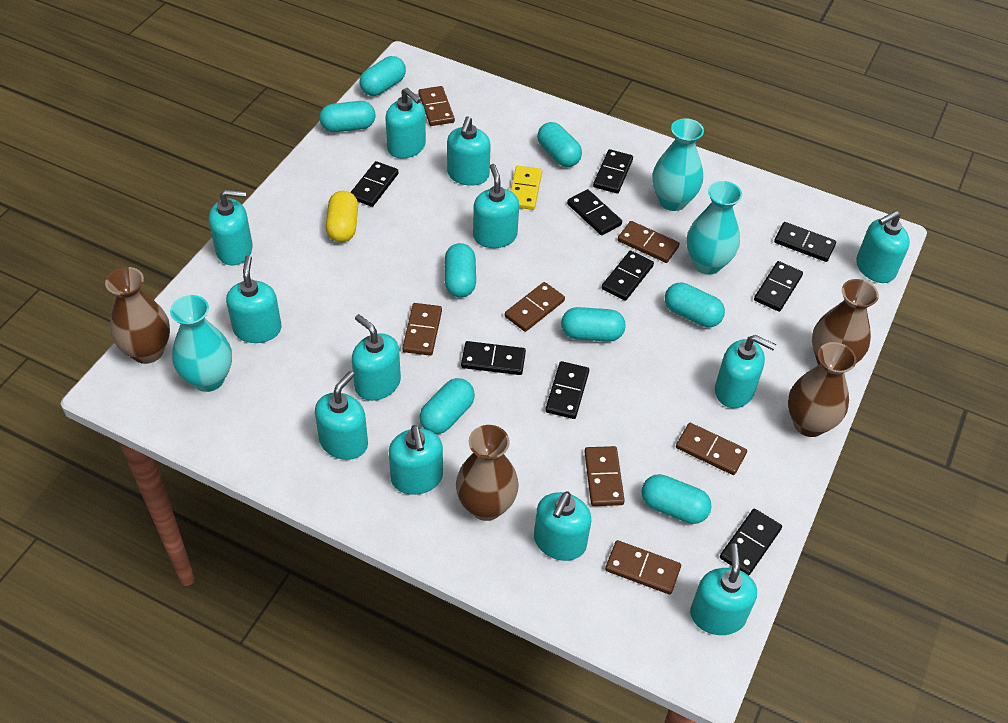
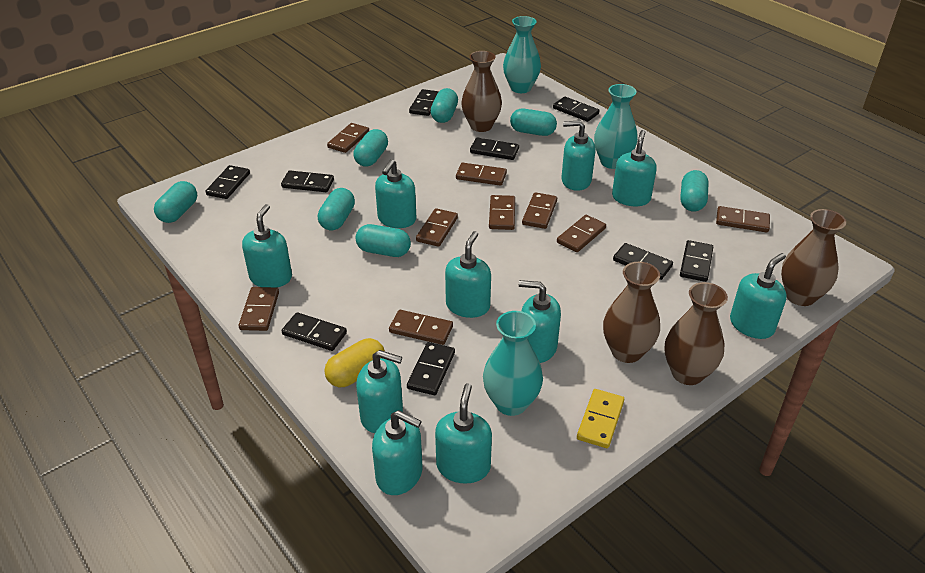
brown domino: 7 -> 9
turquoise capsule: 8 -> 7
turquoise soap dispenser: 12 -> 10

